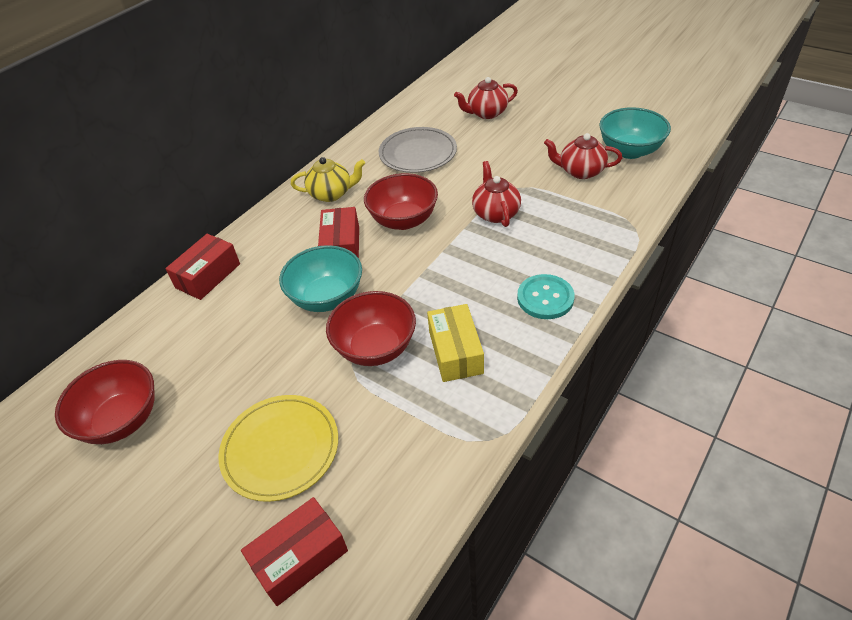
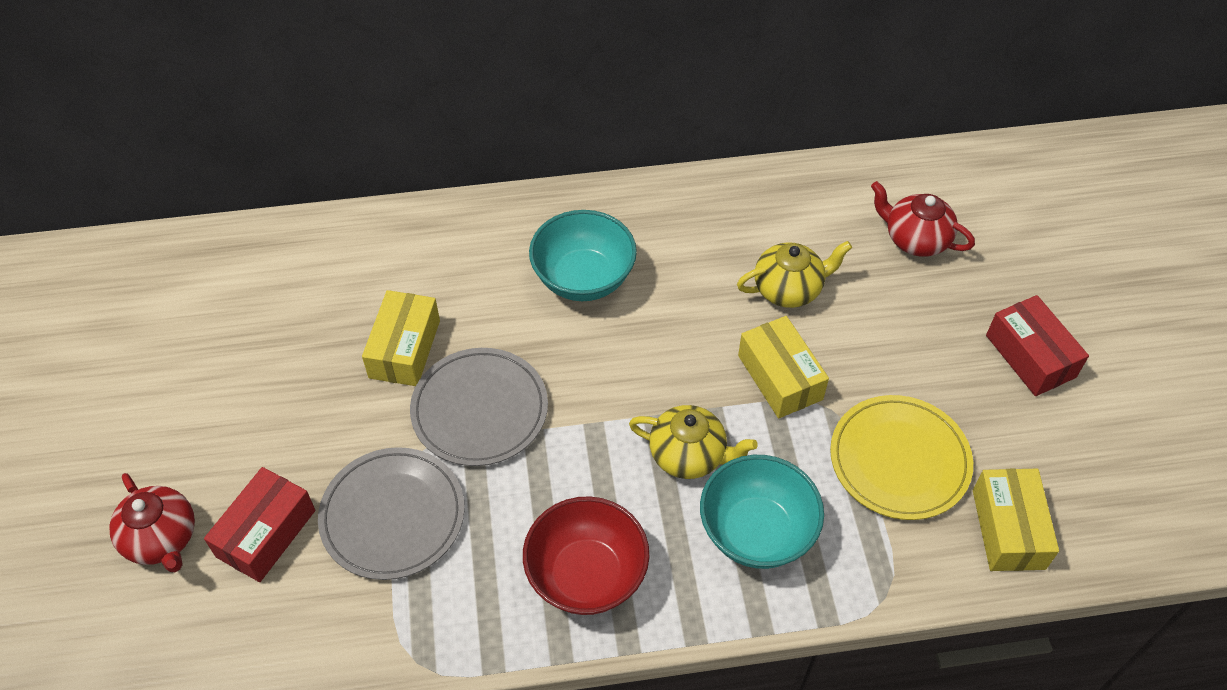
grey plate: 1 -> 2
red bowl: 3 -> 1
red box: 3 -> 2
red teapot: 3 -> 2
turquoise button: 1 -> 0
yellow box: 1 -> 3
yellow teapot: 1 -> 2

